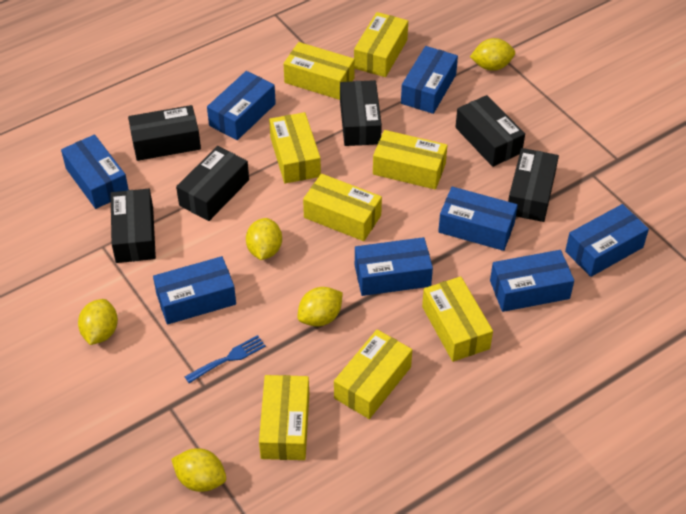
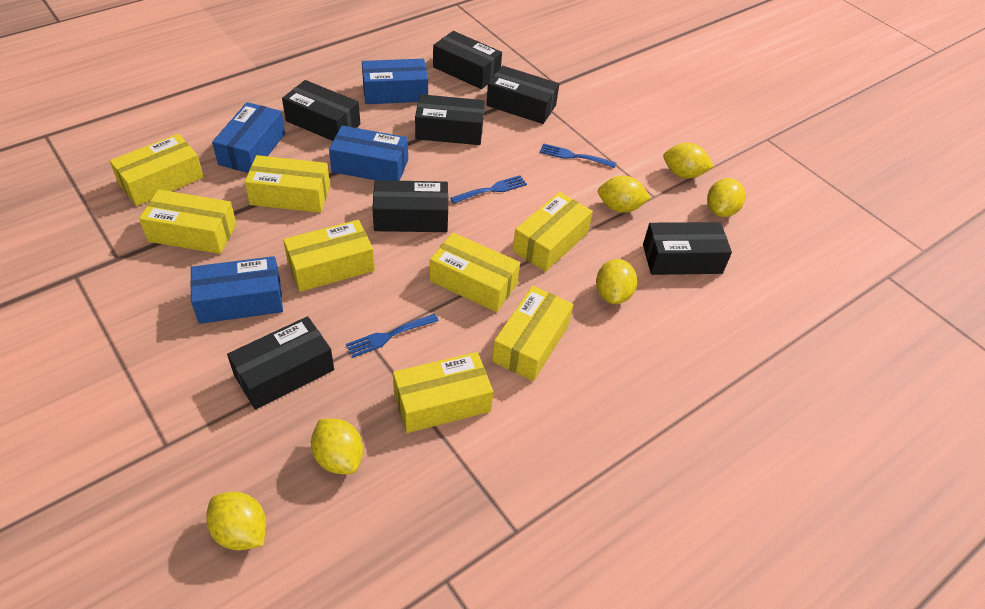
black box: 6 -> 7
blue box: 8 -> 4
blue fork: 1 -> 3
yellow lemon: 5 -> 6

